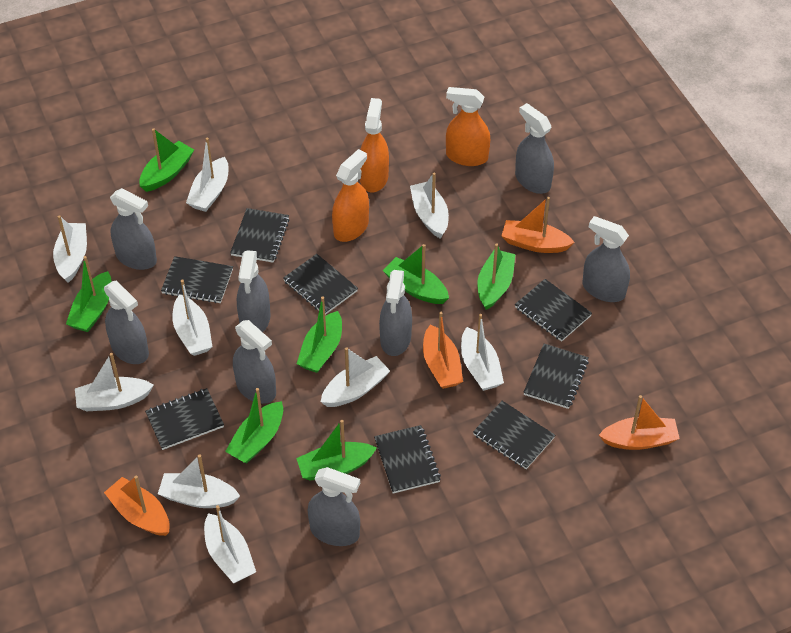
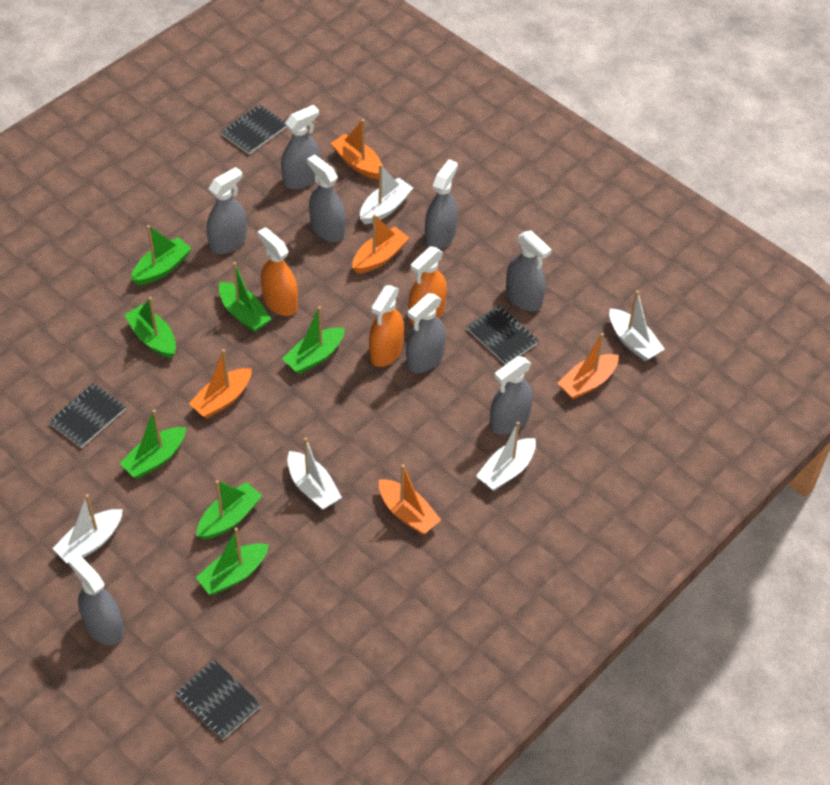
black notebook: 8 -> 4
orange boat: 4 -> 5
white boat: 9 -> 5

